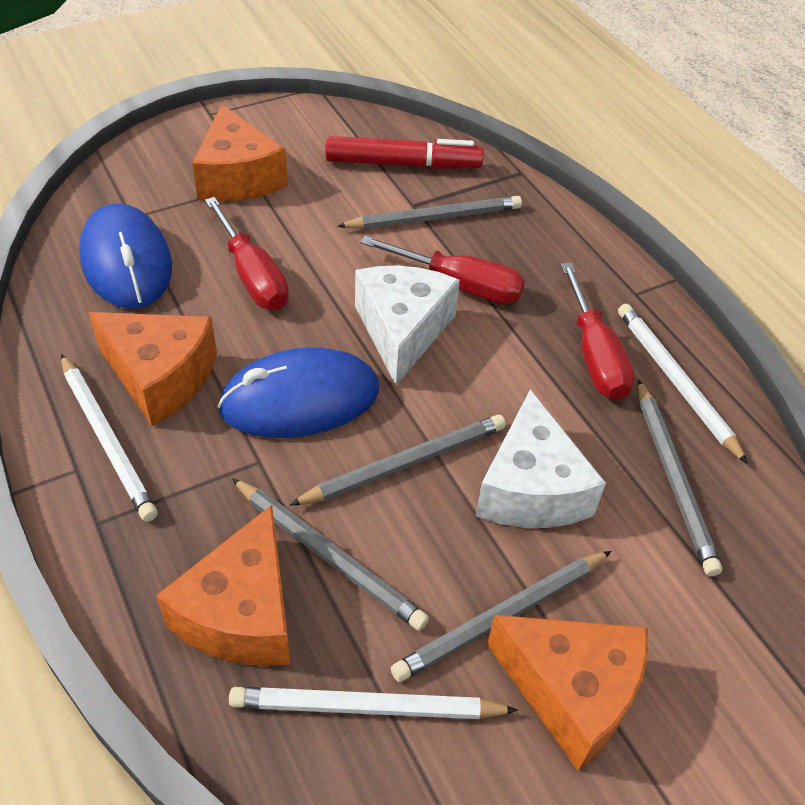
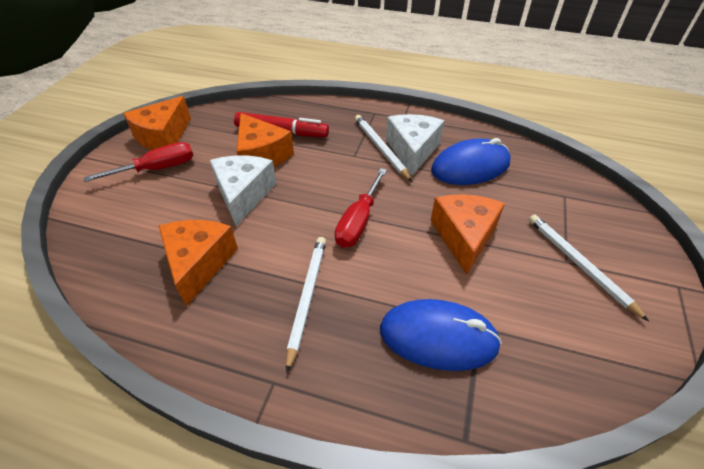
grey pencil: 5 -> 0
red screwdriver: 3 -> 2

